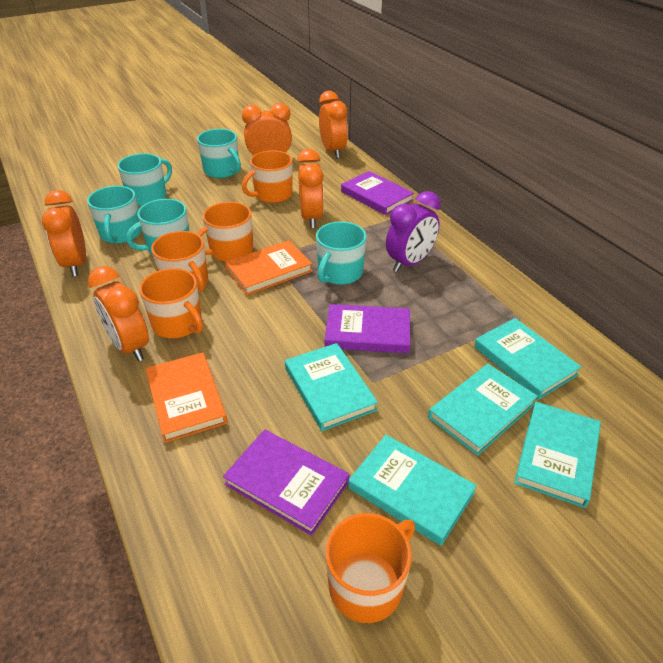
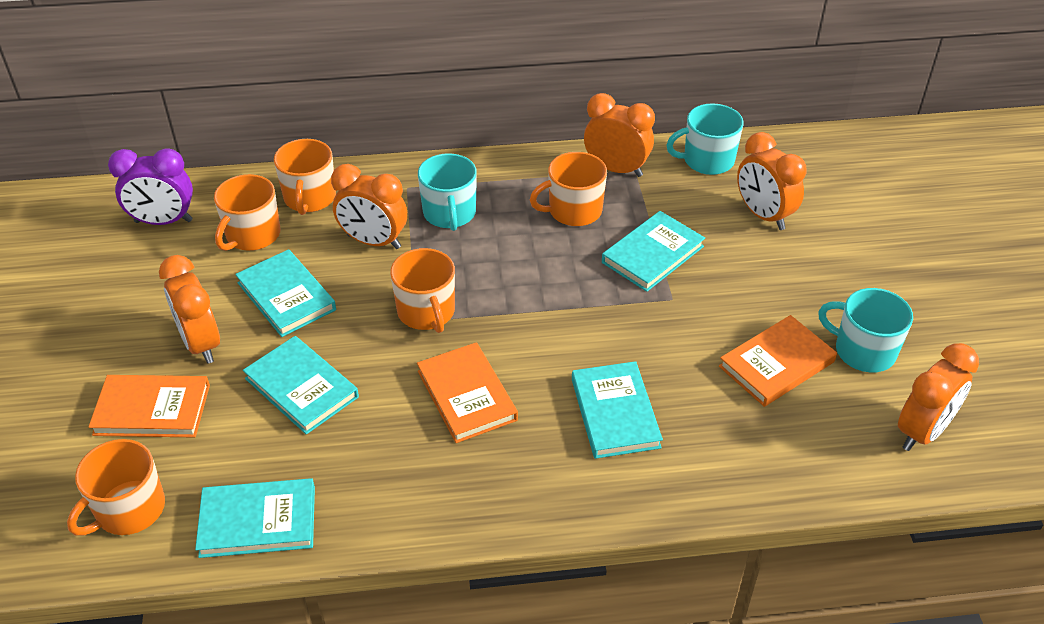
orange book: 2 -> 3
purple book: 3 -> 0
turquoise mug: 5 -> 3

